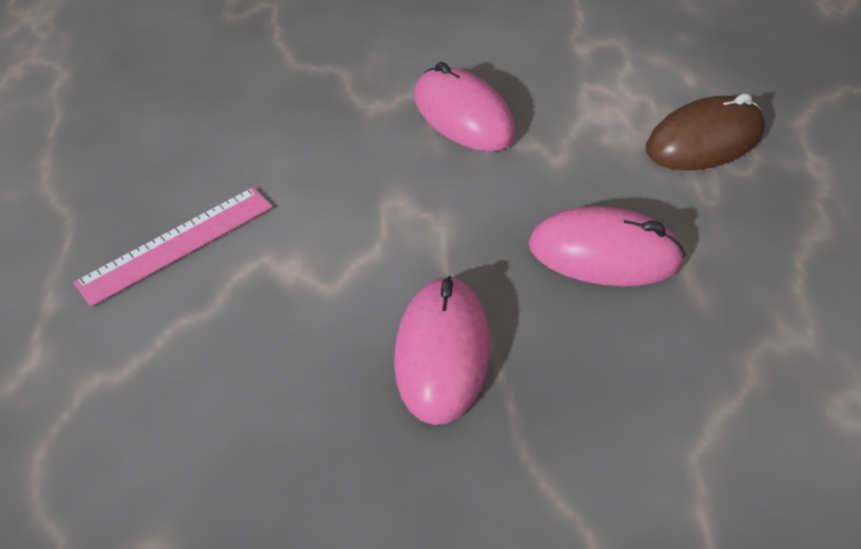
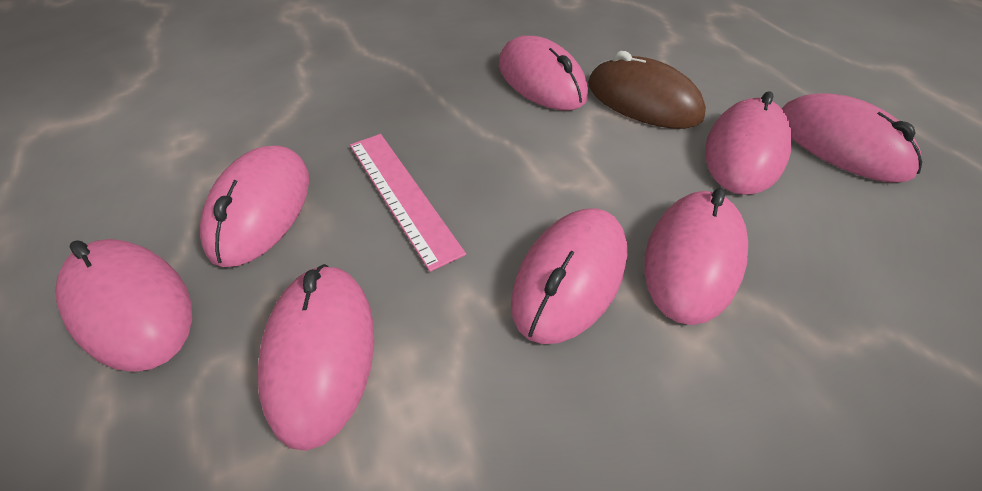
pink mouse: 3 -> 8

